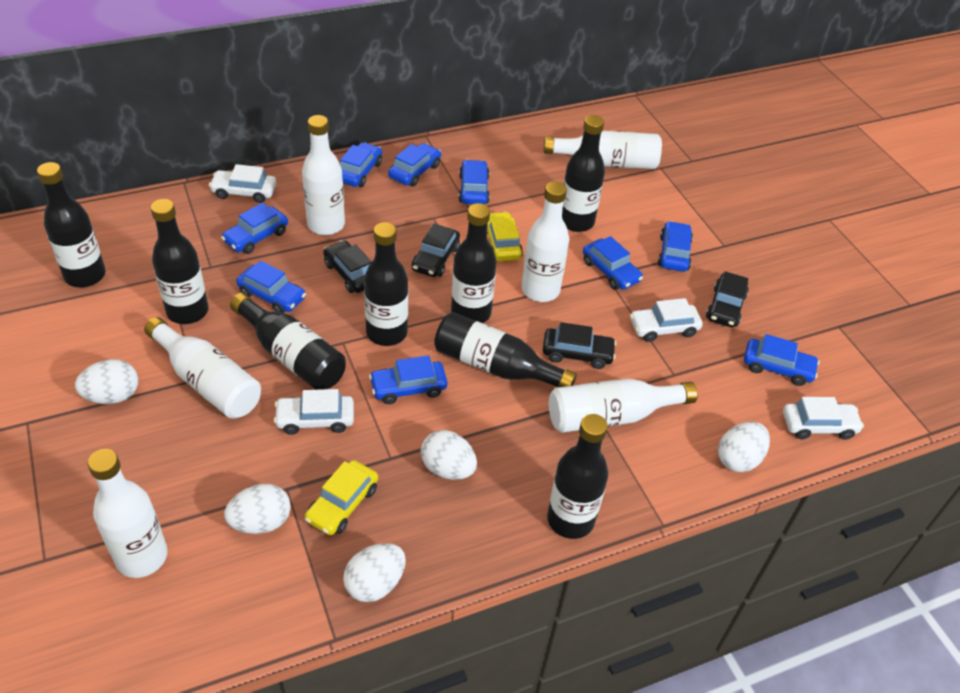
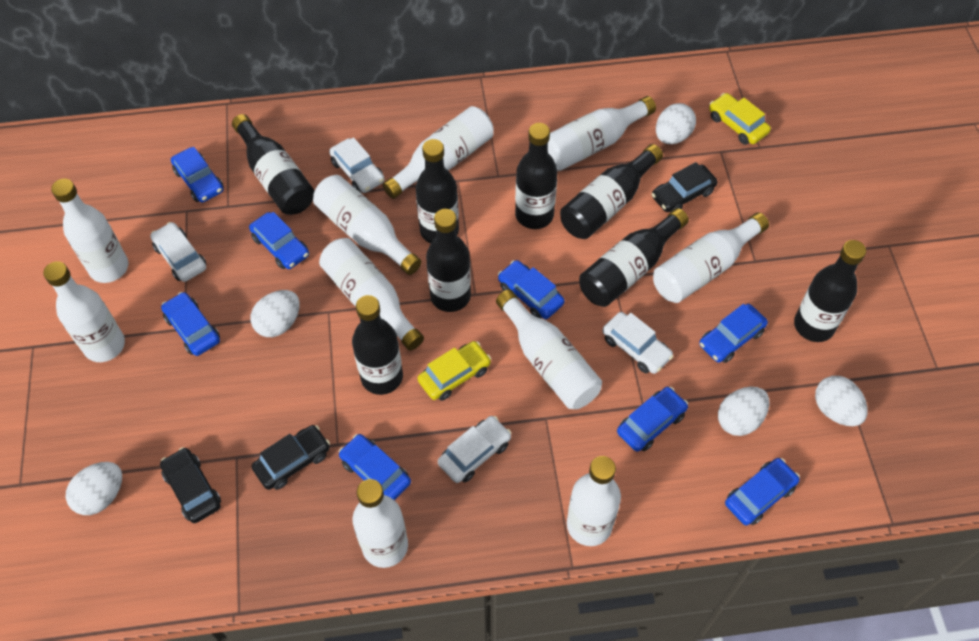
black car: 4 -> 3
blue car: 9 -> 8
white bottle: 6 -> 10

